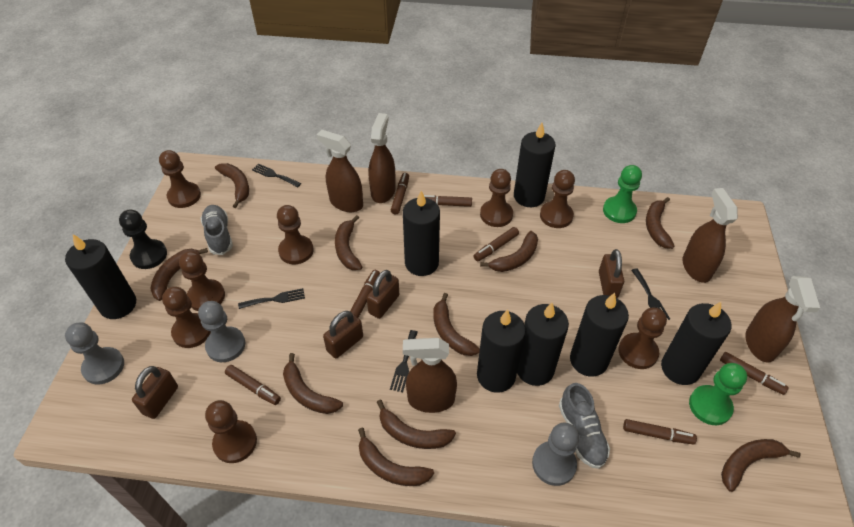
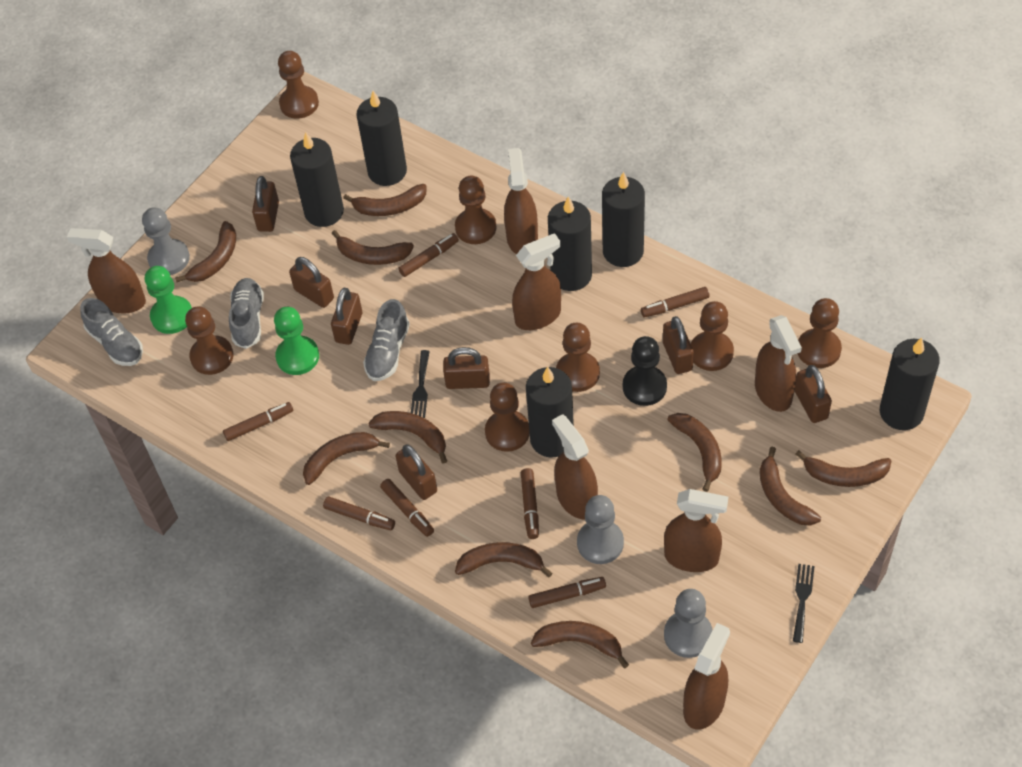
black candle: 7 -> 6
black fork: 4 -> 2
brown padlock: 4 -> 7
brown pawn: 8 -> 7
brown spray bottle: 5 -> 7
grey shoe: 2 -> 3

